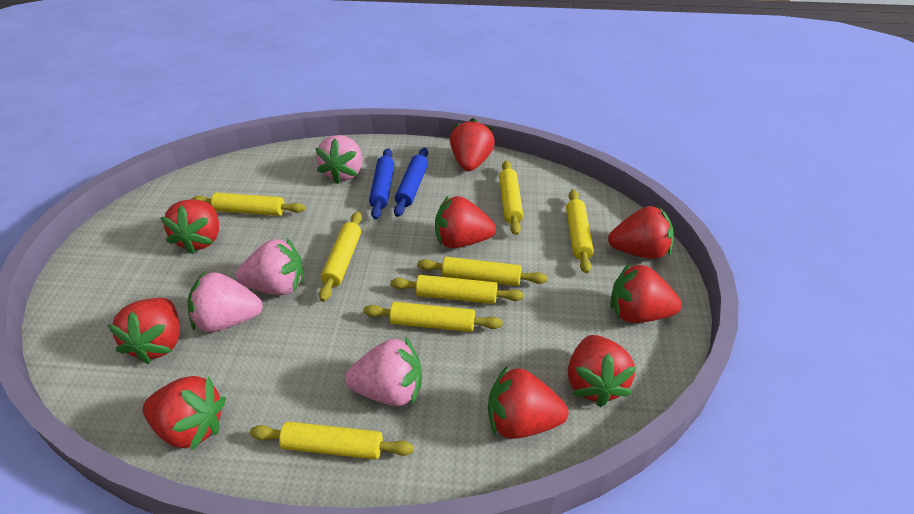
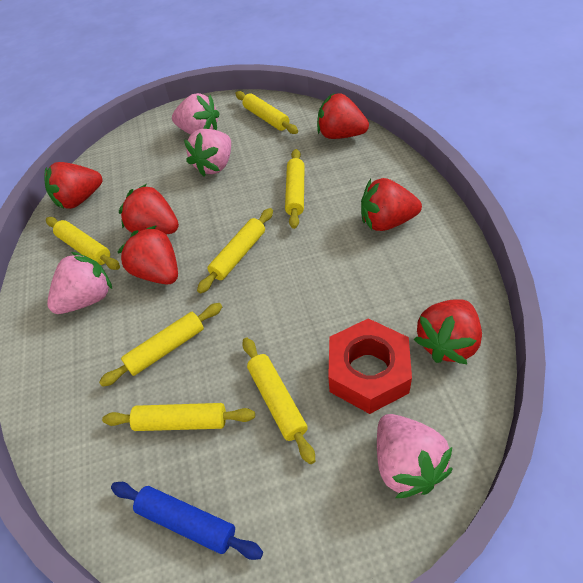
blue rolling pin: 2 -> 1
red nut: 0 -> 1
red strawberry: 9 -> 6
yellow rolling pin: 8 -> 7

